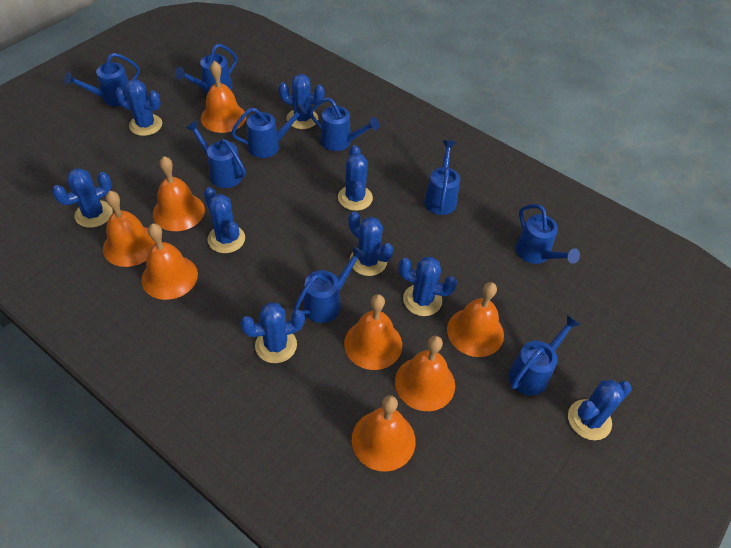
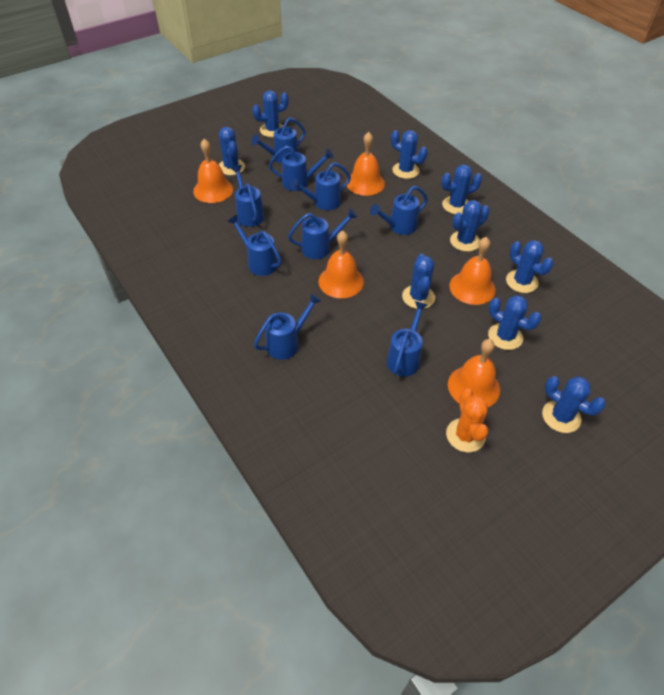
orange bell: 8 -> 5
orange cactus: 0 -> 1

